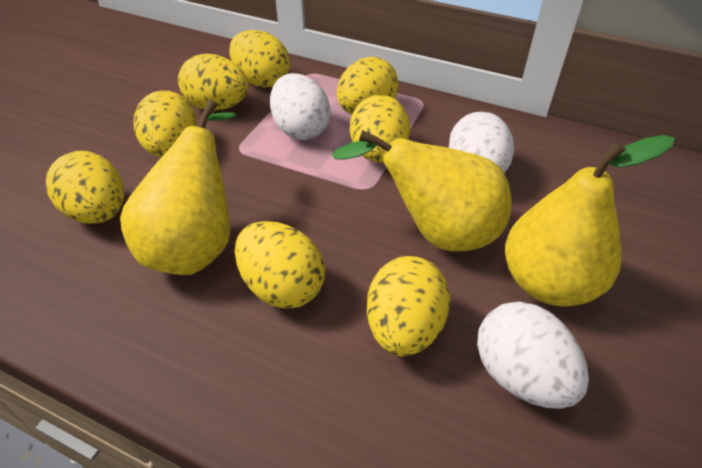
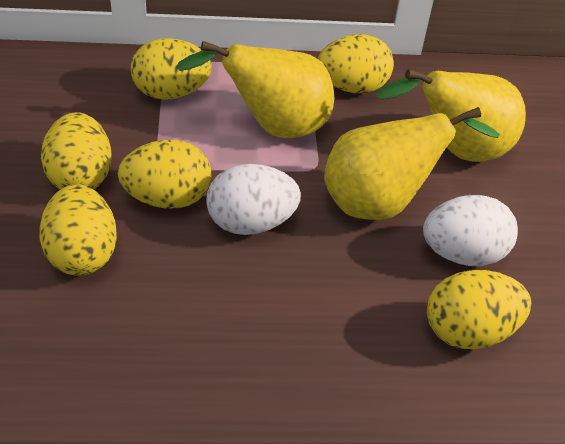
white egg: 3 -> 2
yellow egg: 8 -> 6

